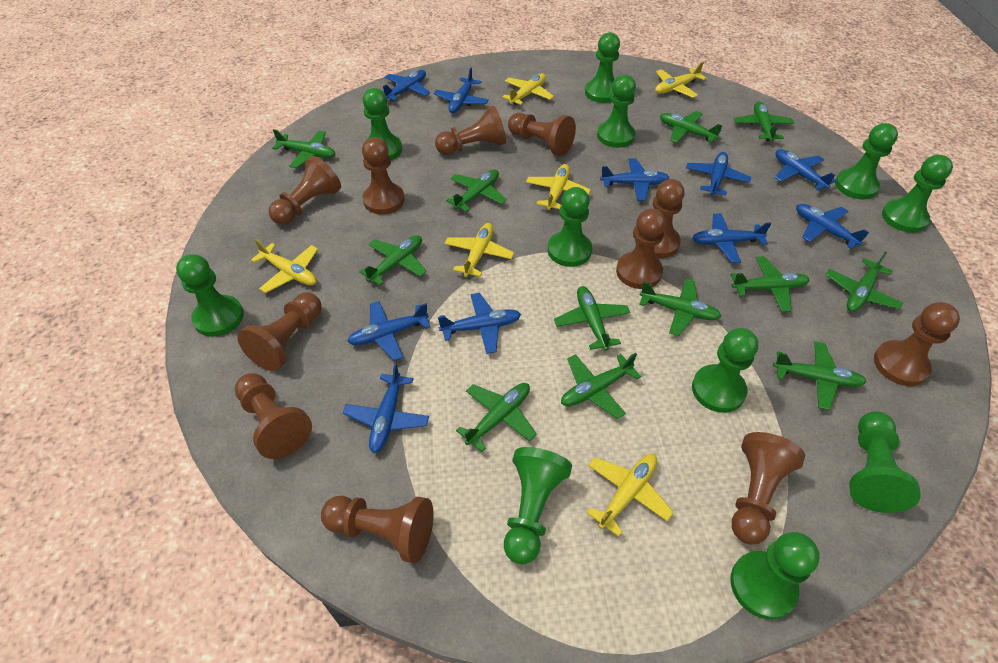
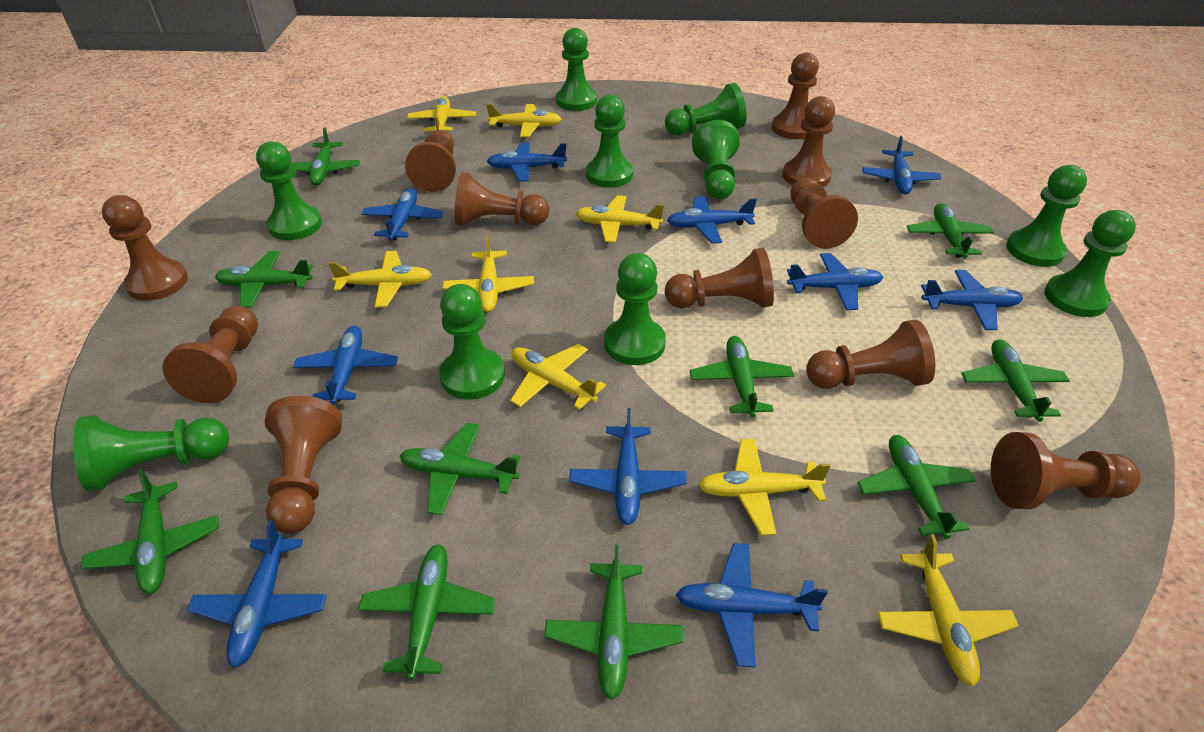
green pawn: 11 -> 10
green plane: 12 -> 10
yellow plane: 6 -> 8

